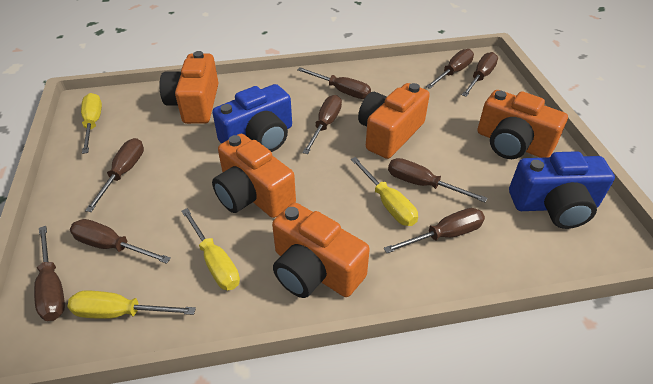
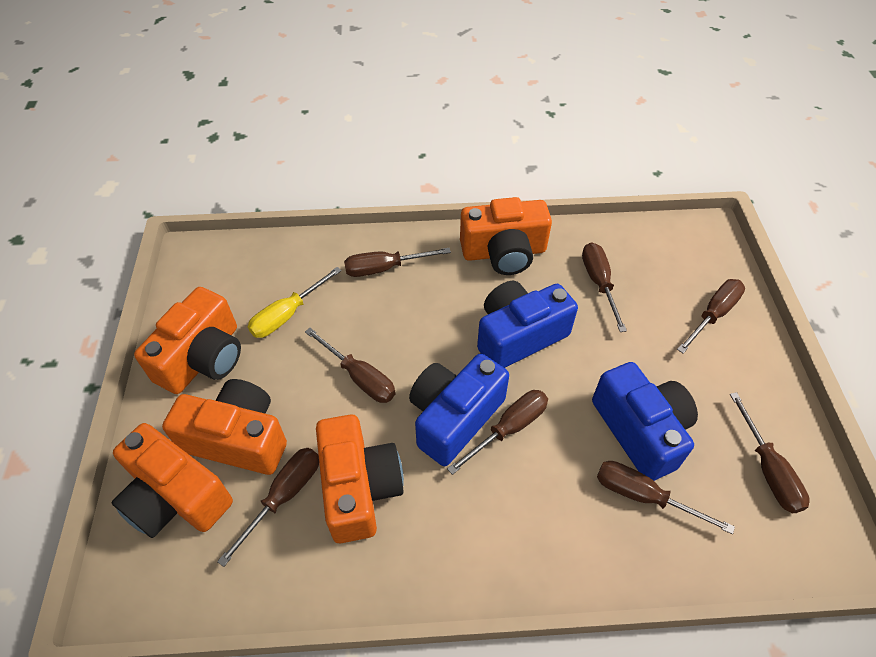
blue camera: 2 -> 3
brown screwdriver: 9 -> 8
yellow screwdriver: 4 -> 1

